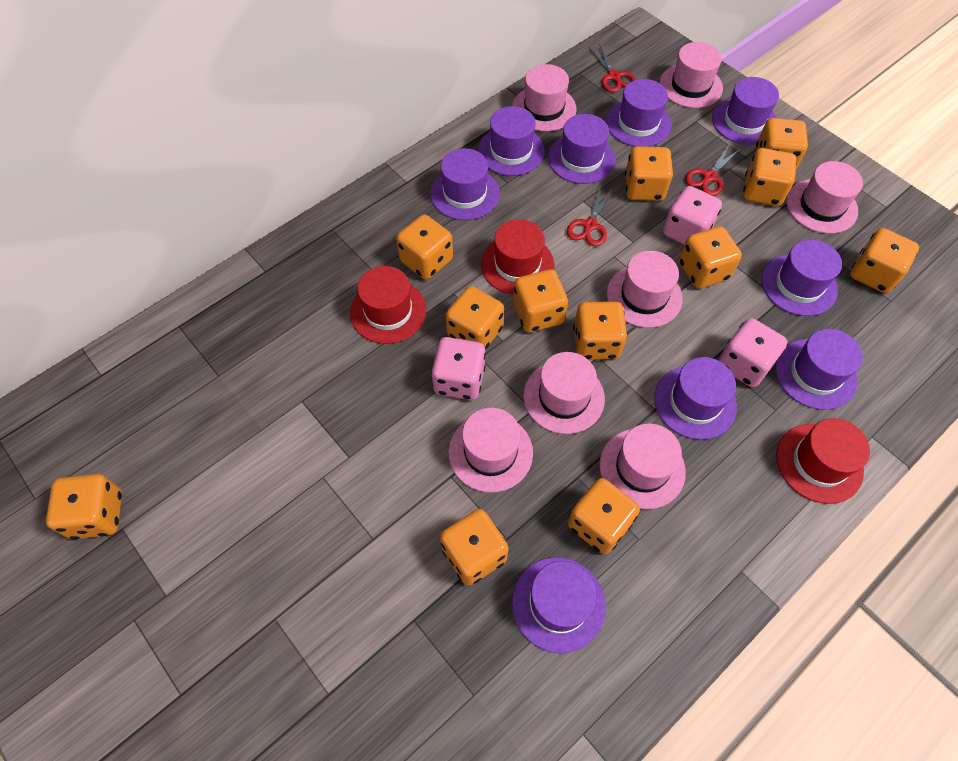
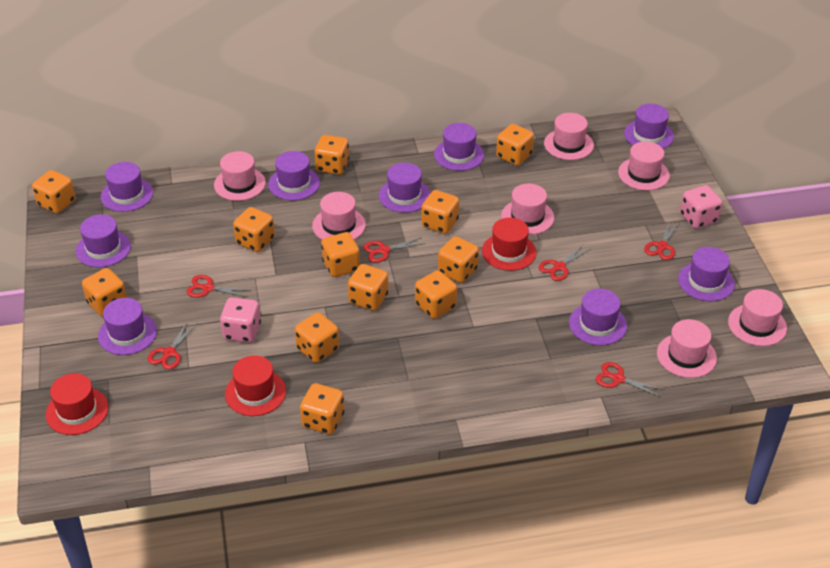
pink dice: 3 -> 2
red scissors: 3 -> 6

